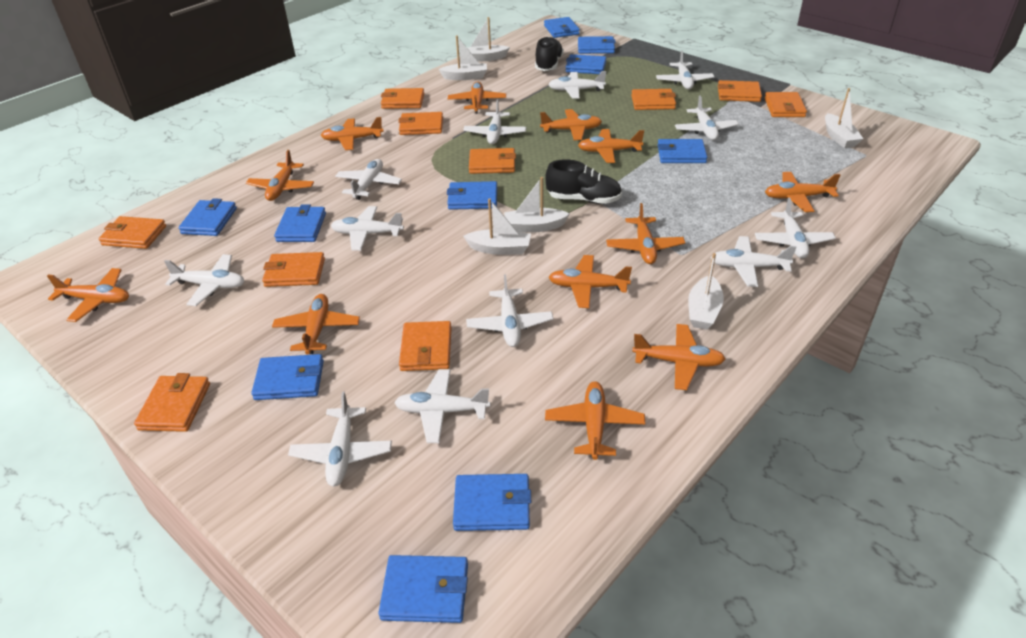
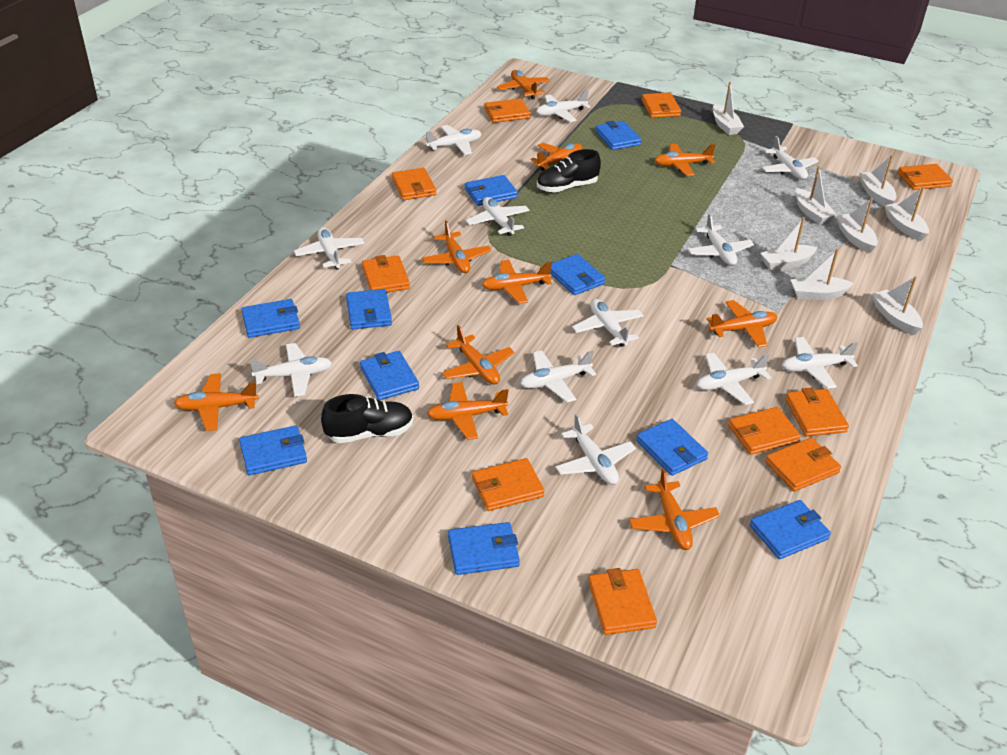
orange plane: 12 -> 10
white boat: 6 -> 8

